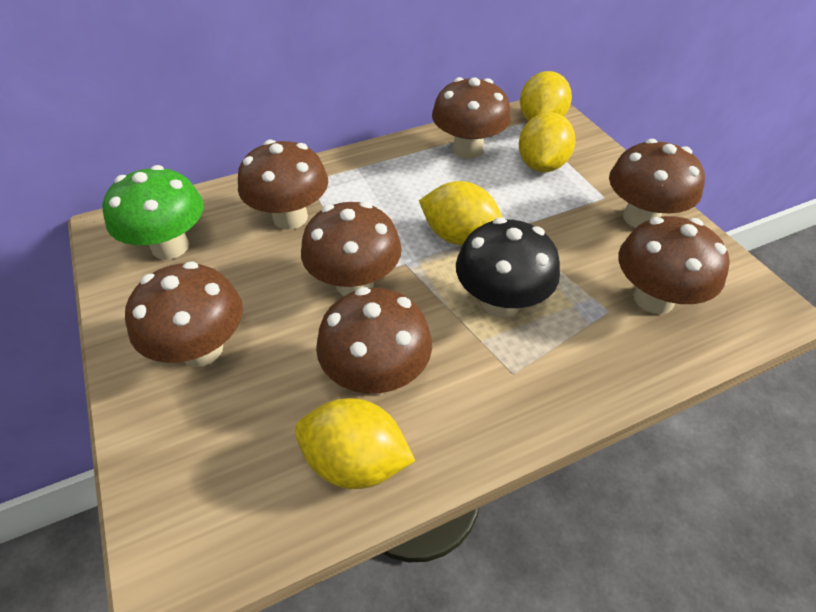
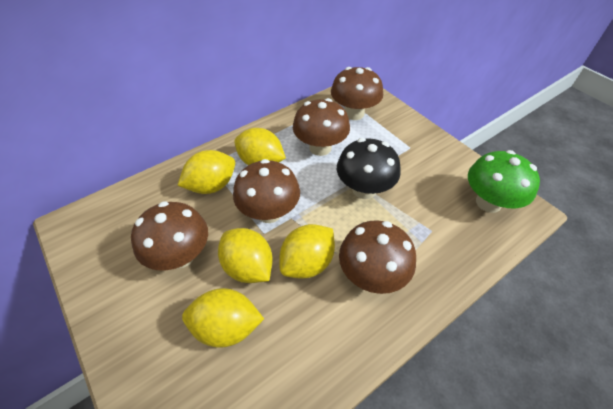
brown mushroom: 7 -> 5
yellow lemon: 4 -> 5

